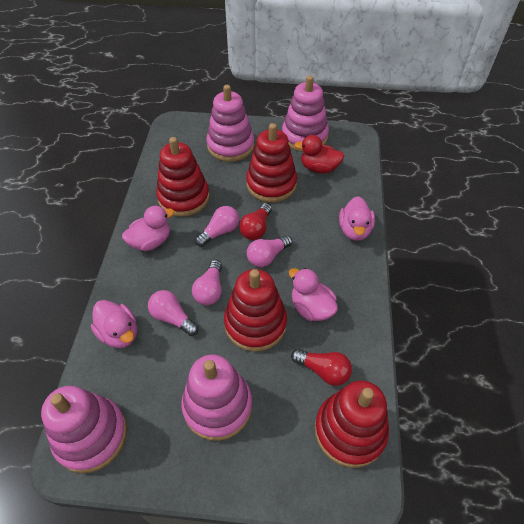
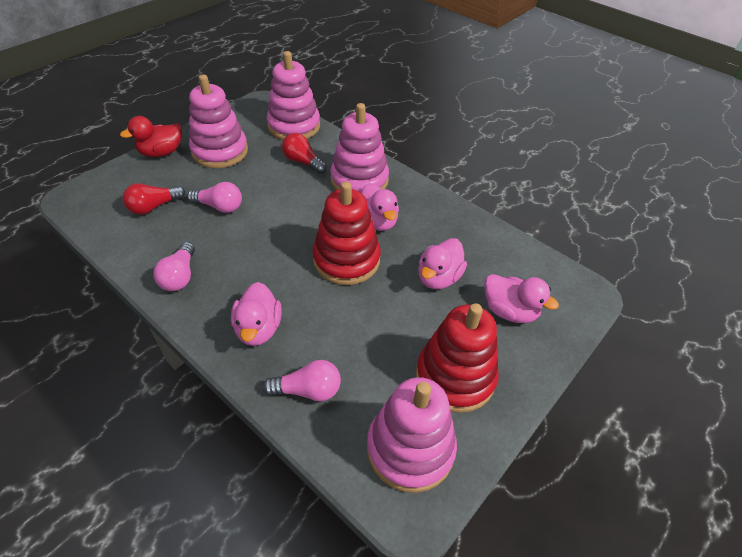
pink light bulb: 4 -> 3
red stacking toy: 4 -> 2

